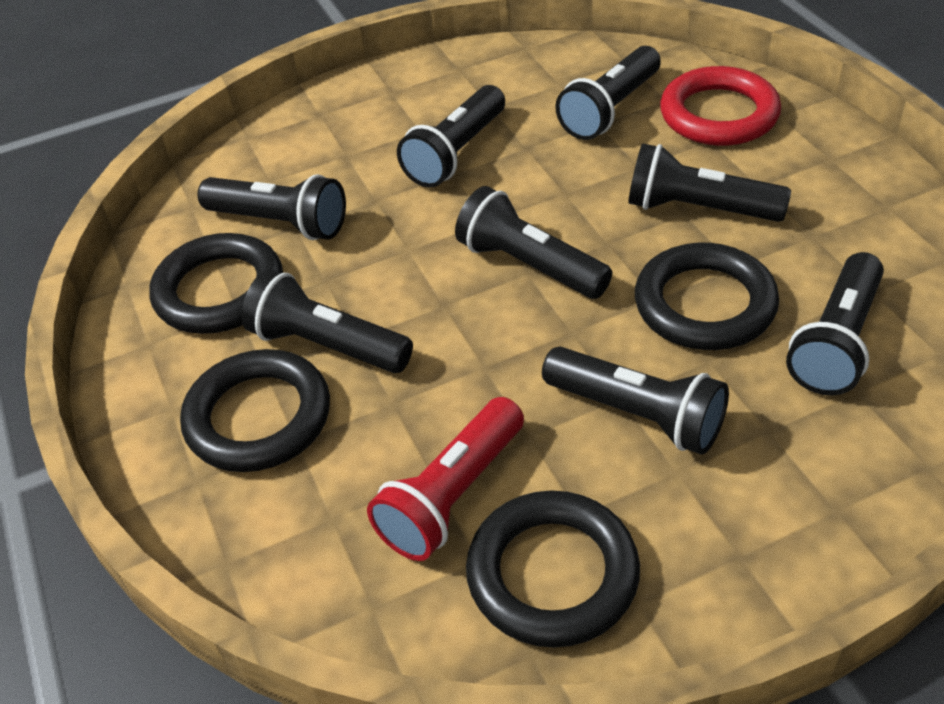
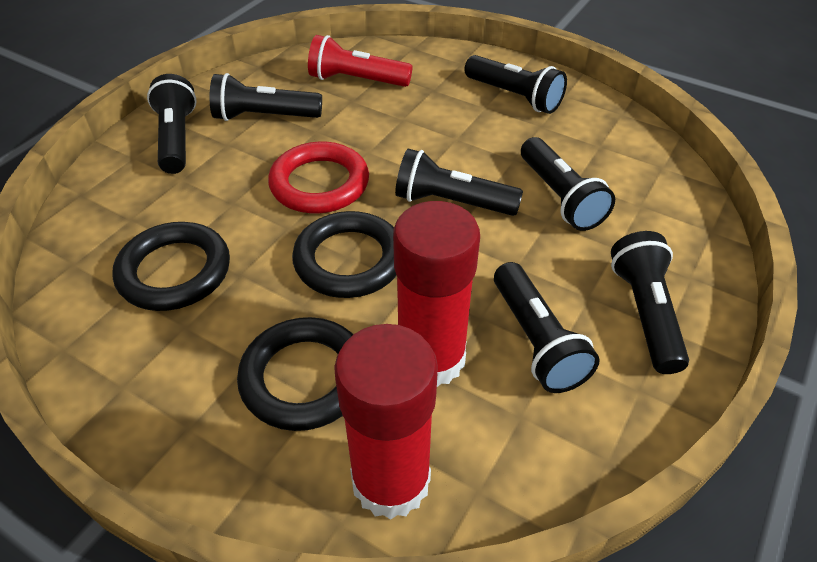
black flashlight: 8 -> 7
black ring: 4 -> 3
red glue stick: 0 -> 2

